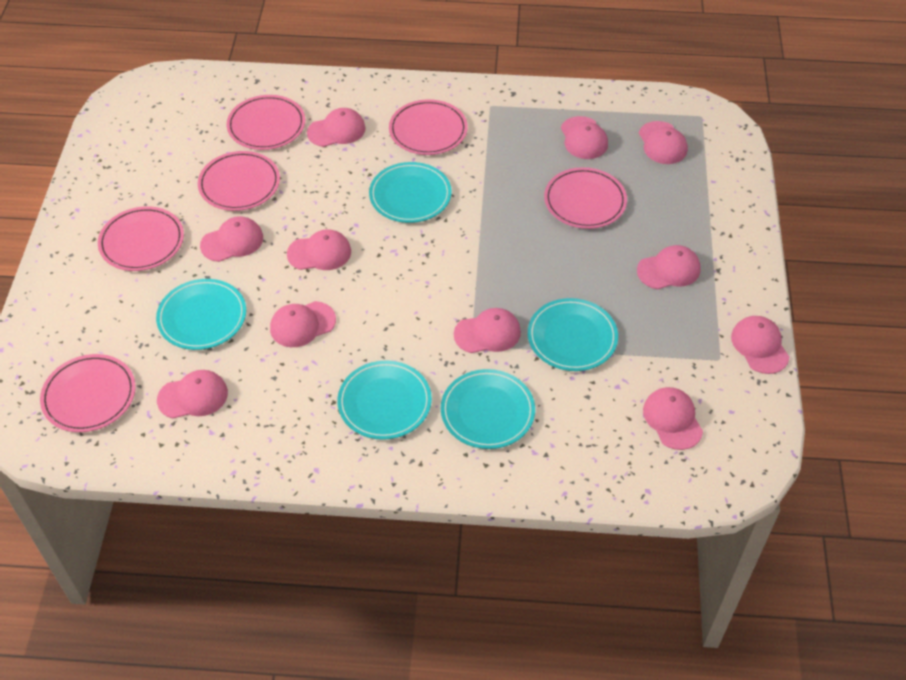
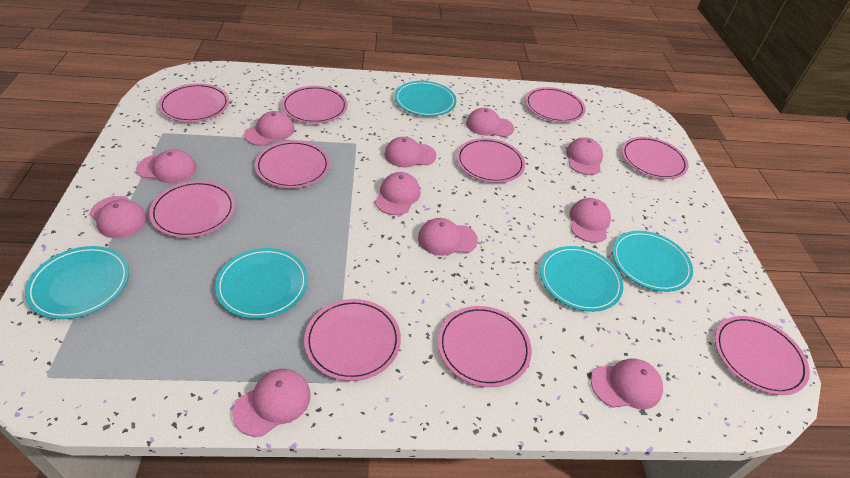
pink plate: 6 -> 10

